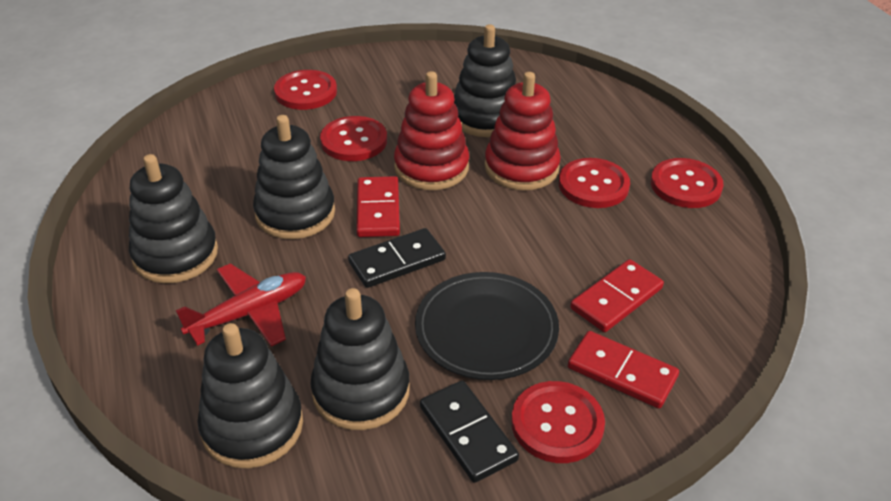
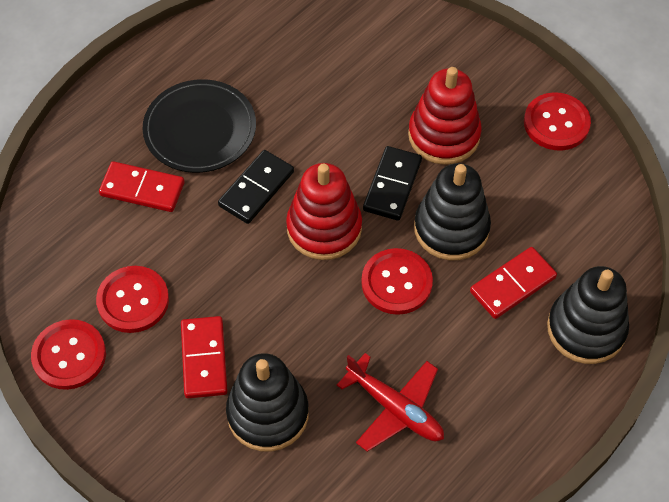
black stacking toy: 5 -> 3
red button: 5 -> 4

